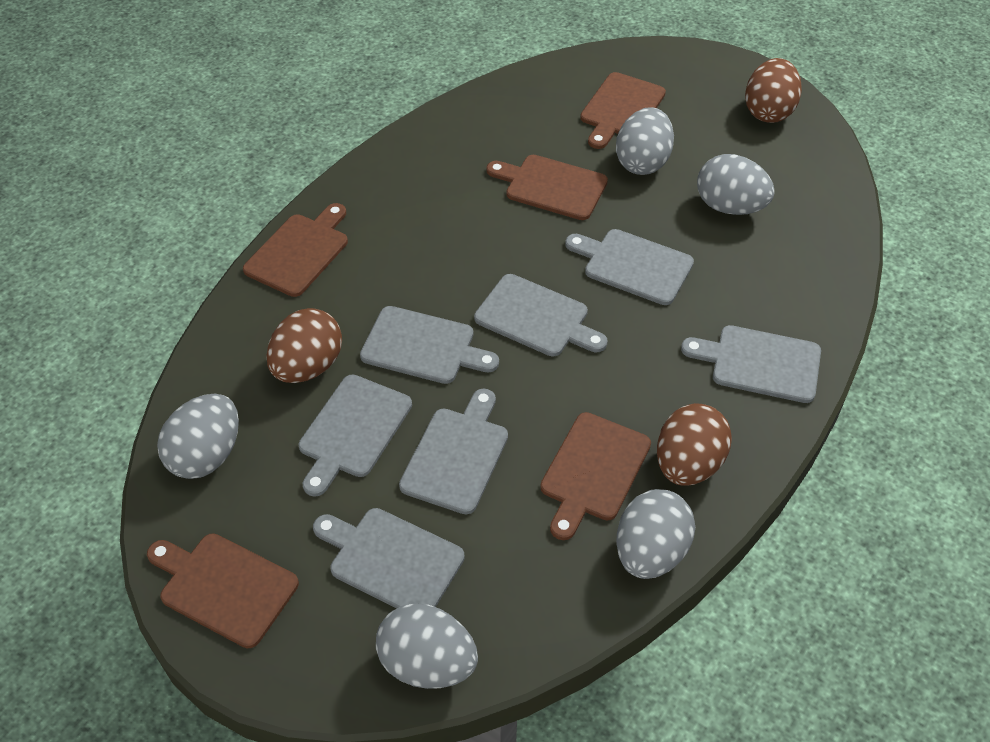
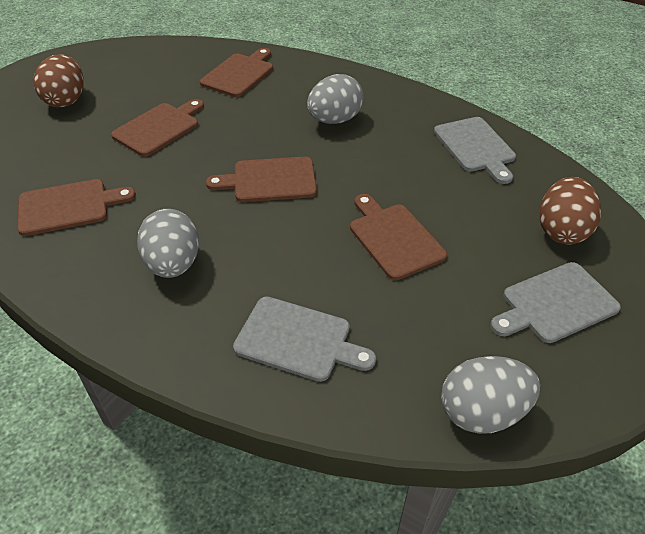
brown egg: 3 -> 2
grey cutting board: 7 -> 3
grey egg: 5 -> 3

